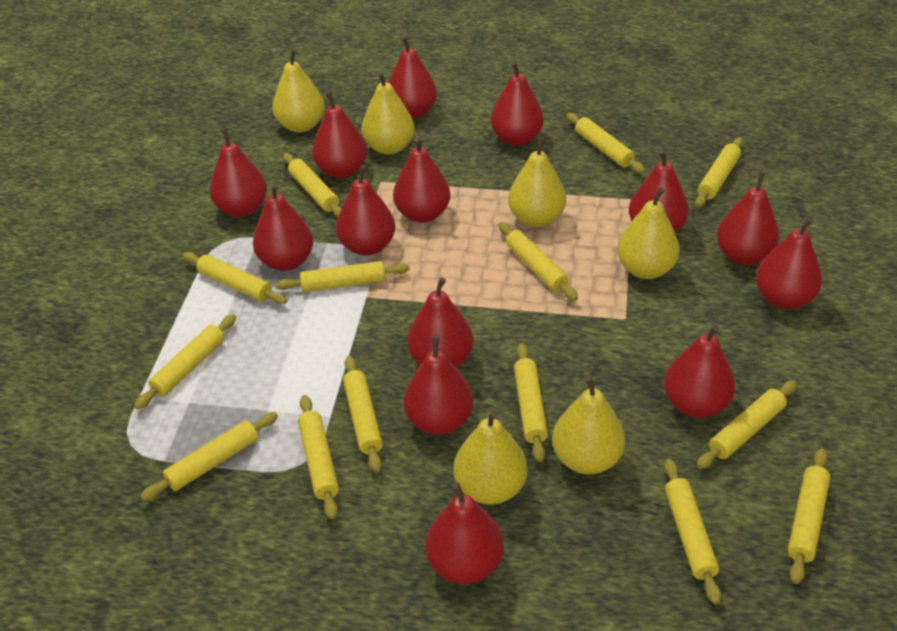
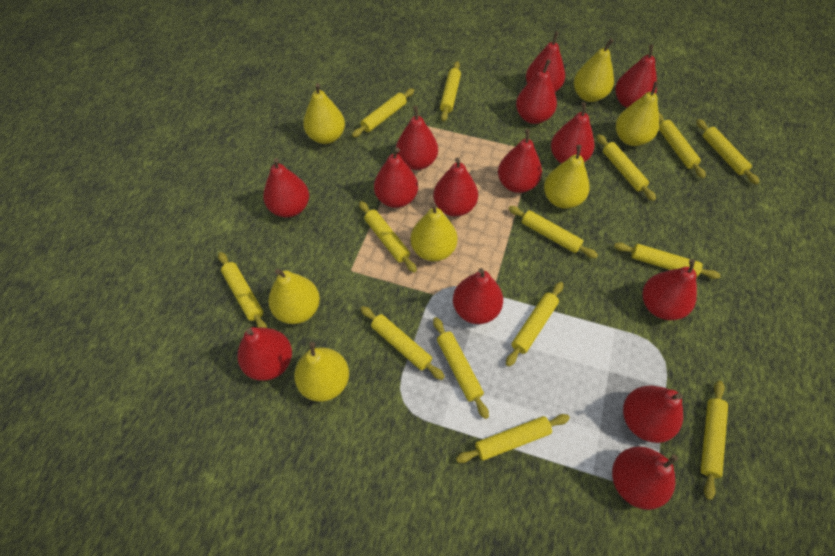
yellow pear: 6 -> 7

